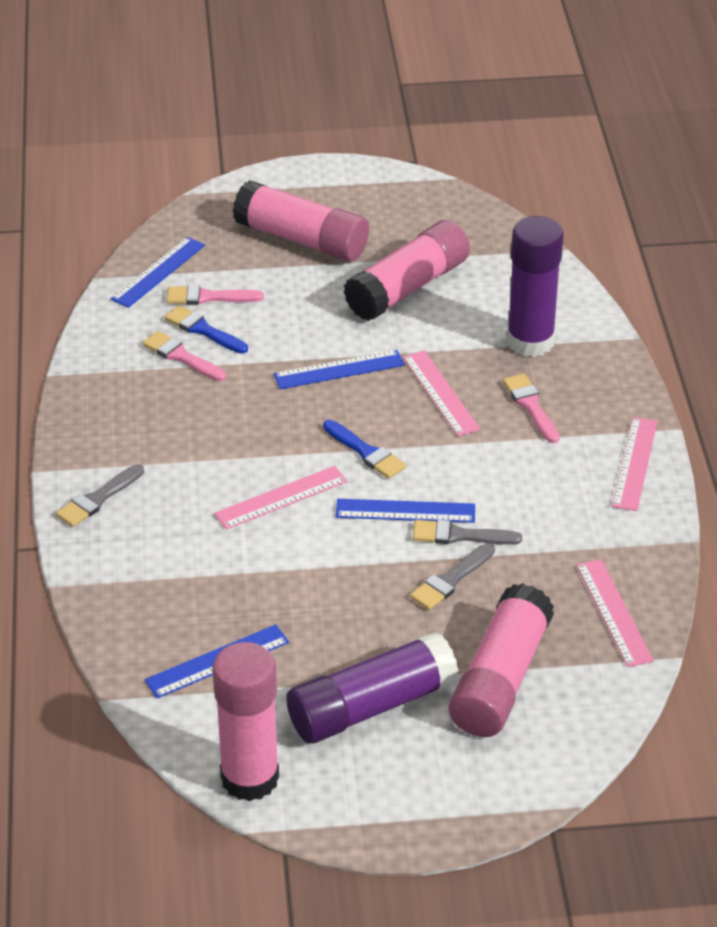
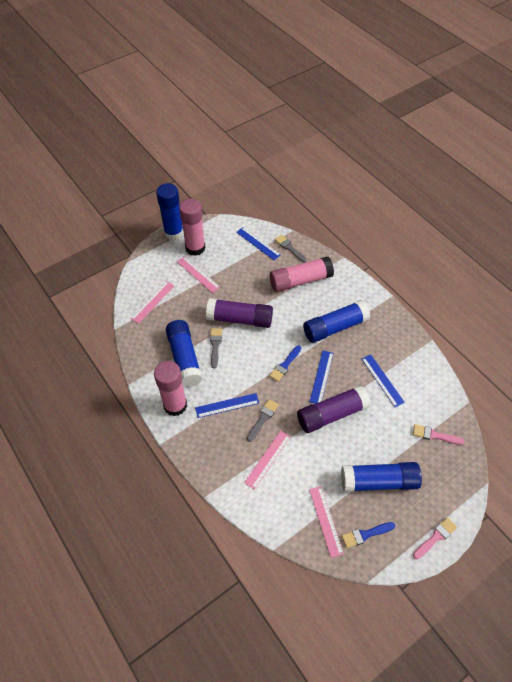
blue glue stick: 0 -> 4
pink brush: 3 -> 2
pink glue stick: 4 -> 3

